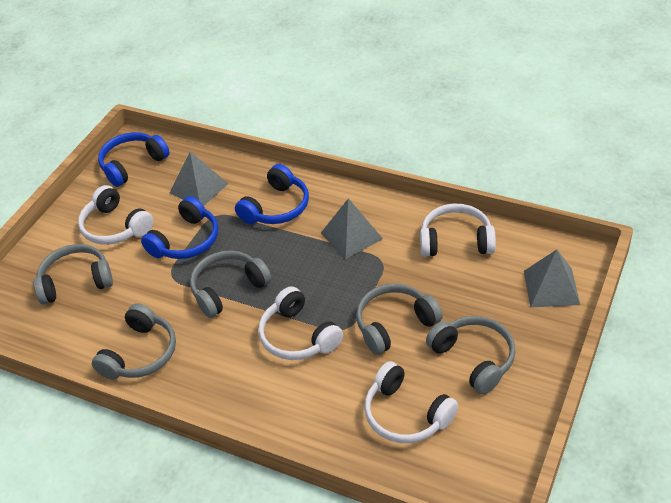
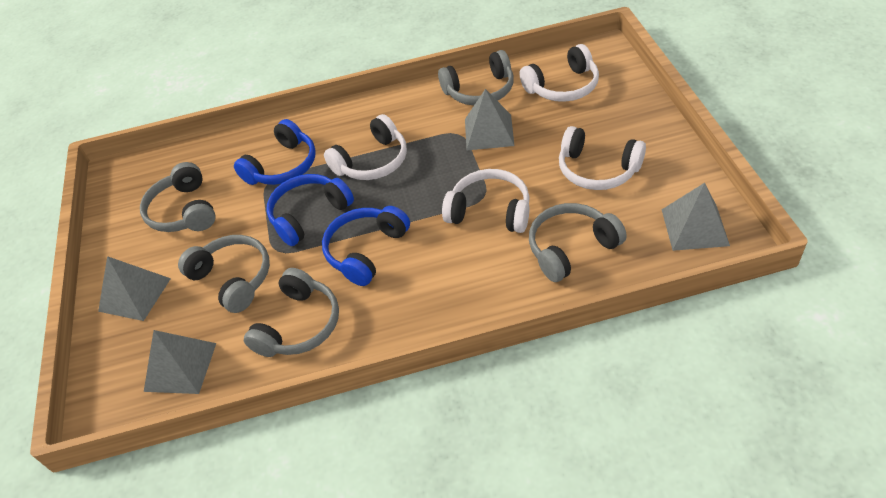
grey pyramid: 3 -> 4

